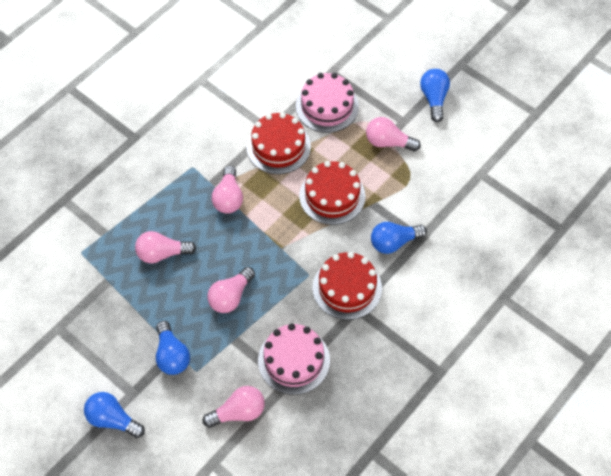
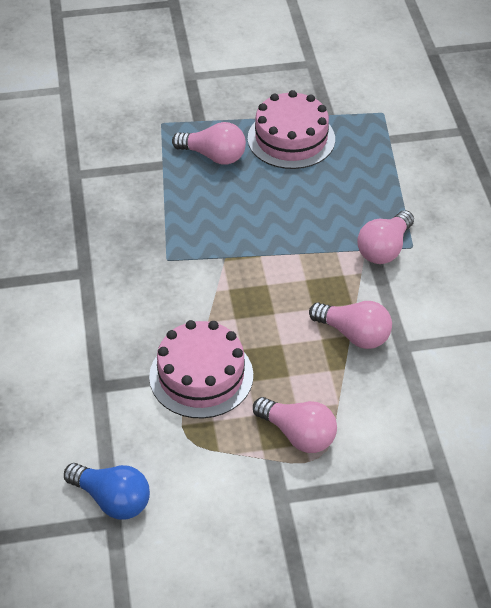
blue light bulb: 4 -> 1
pink light bulb: 5 -> 4
red cake: 3 -> 0

